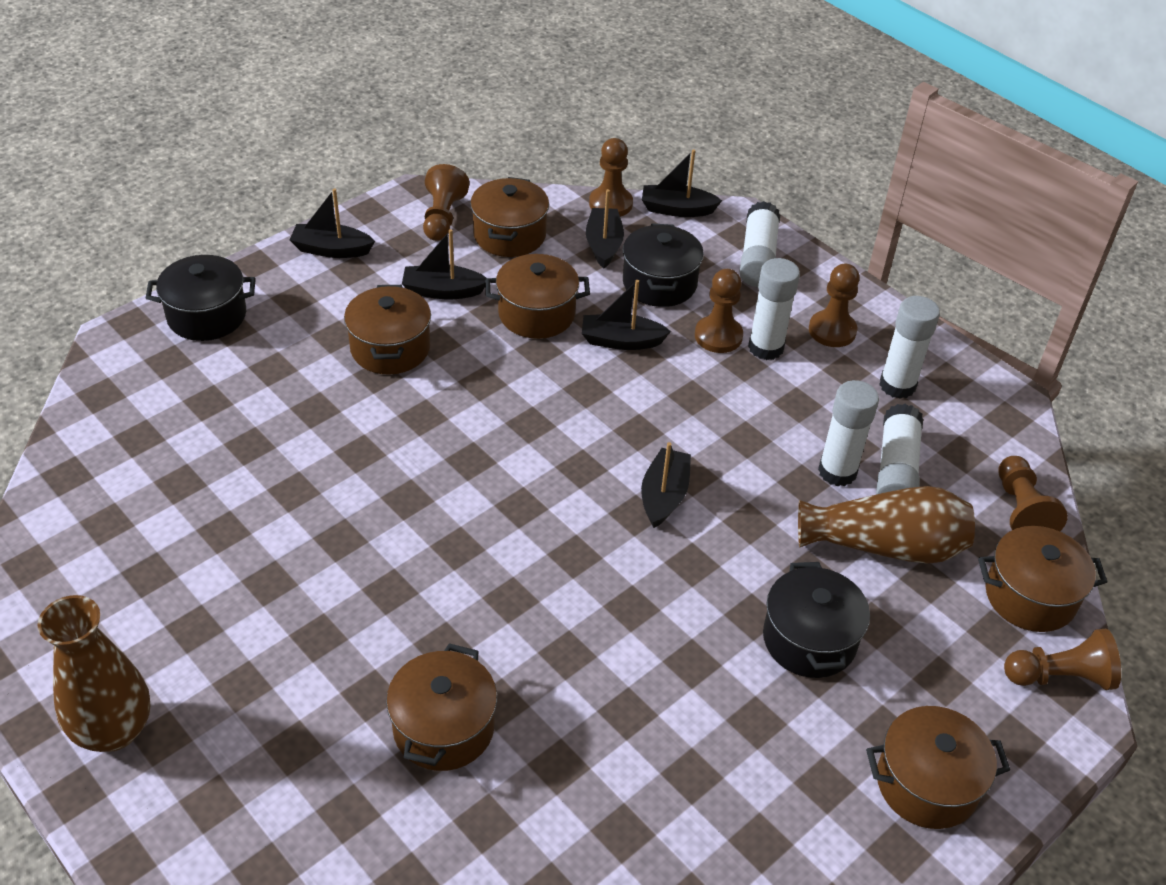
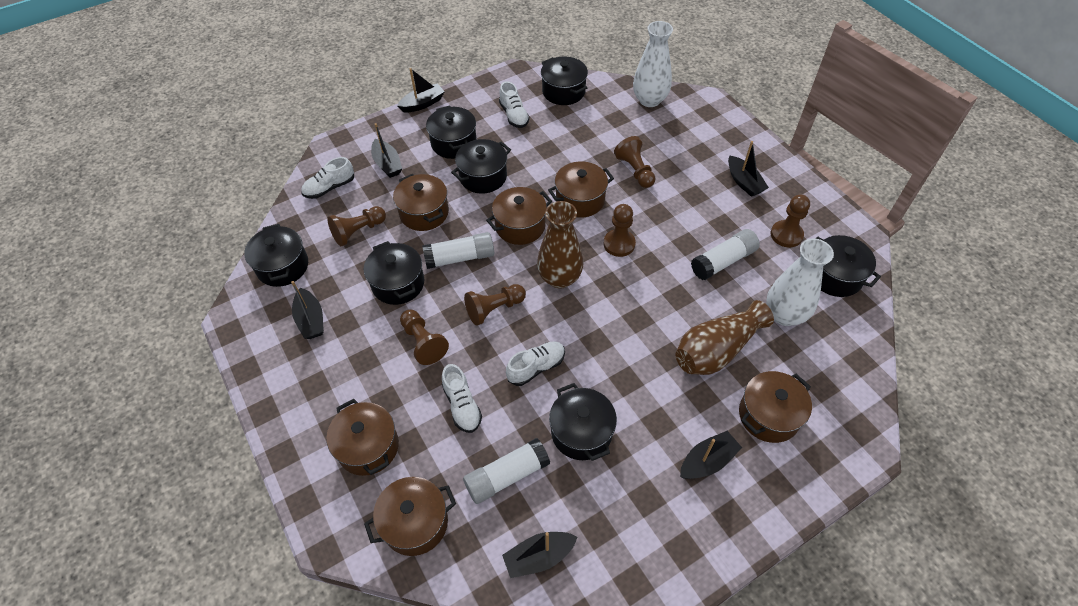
black pot: 3 -> 7
white glue stick: 5 -> 3
white shoe: 0 -> 4
white vase: 0 -> 2

